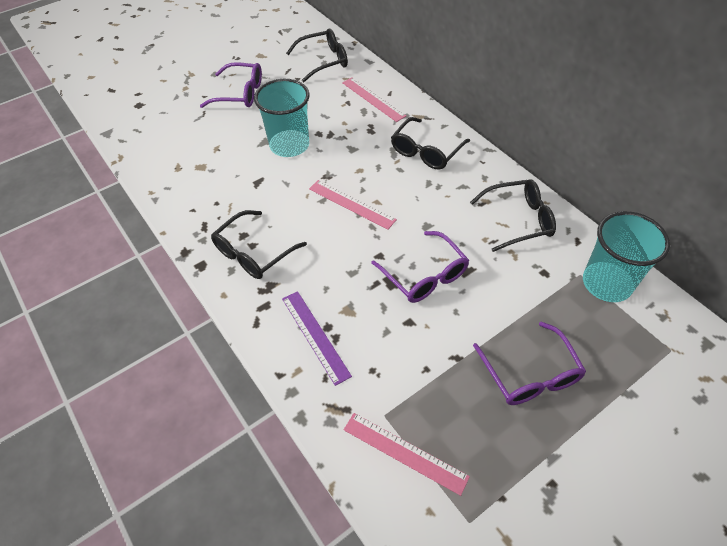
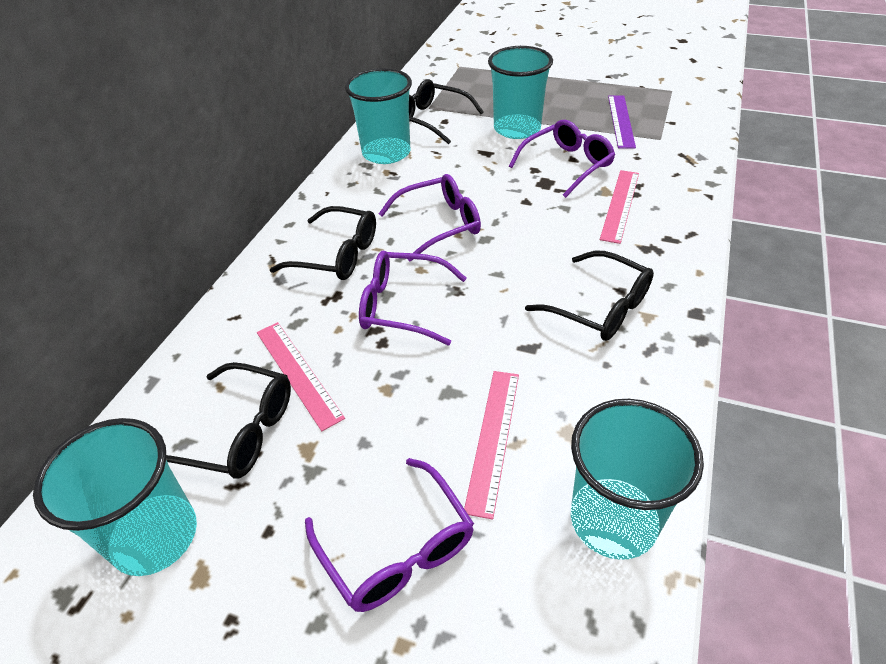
purple glasses: 3 -> 4
turquoise cup: 2 -> 4

